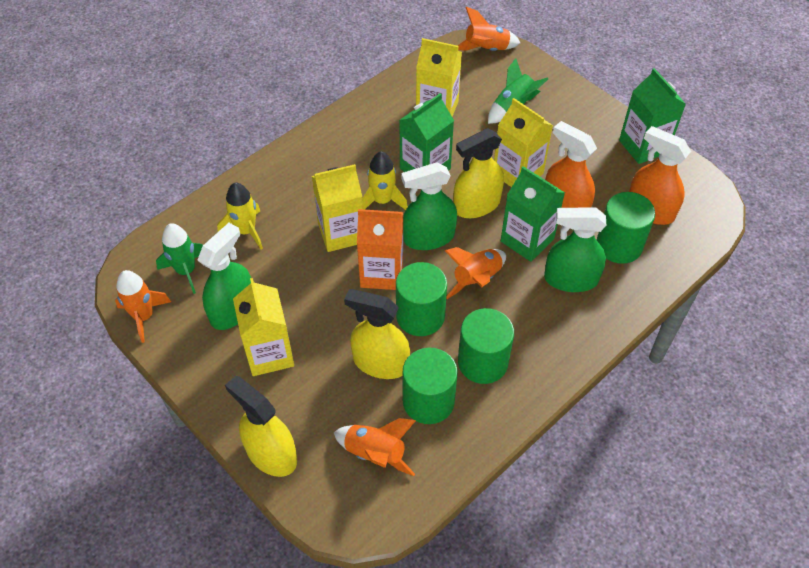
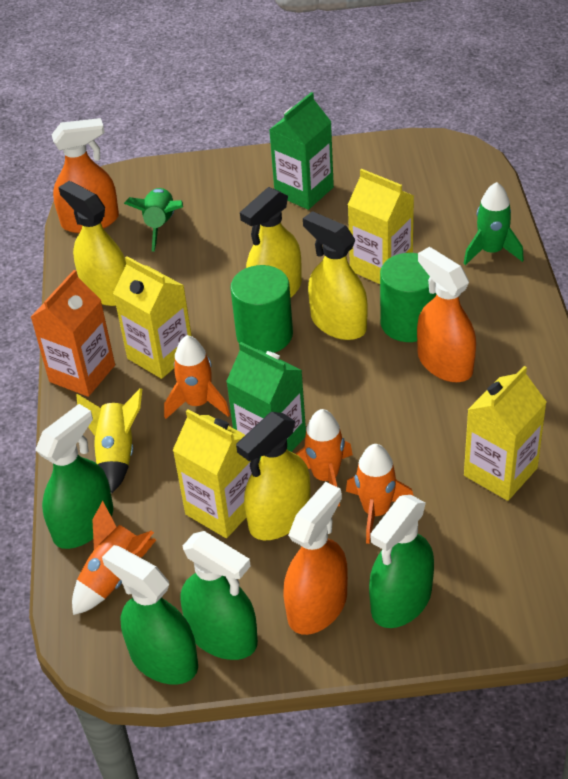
green carton: 3 -> 2
green cylinder: 4 -> 2
green spray bottle: 3 -> 4
orange spray bottle: 2 -> 3
yellow rocket: 2 -> 1
yellow spray bottle: 3 -> 4

